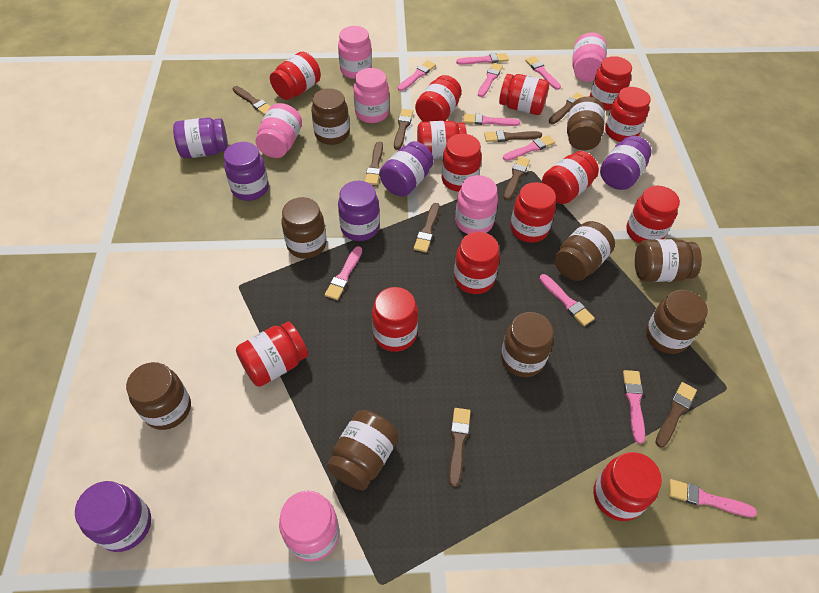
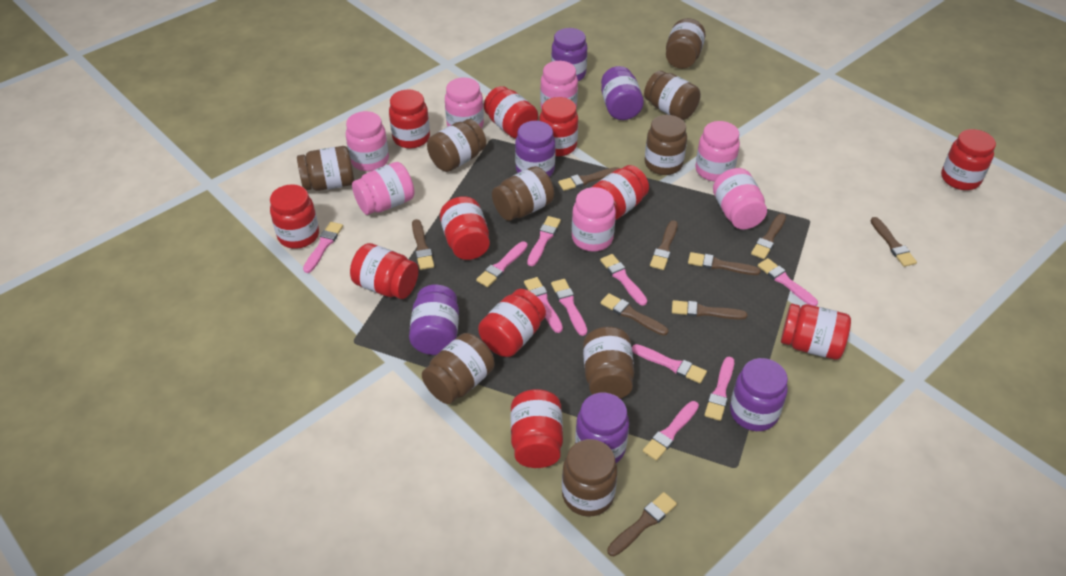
pink jar: 6 -> 7
red jar: 14 -> 11

